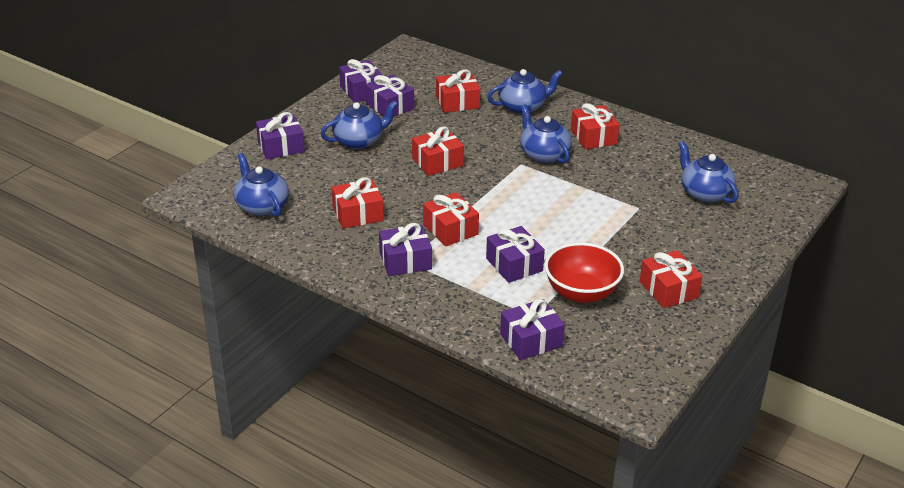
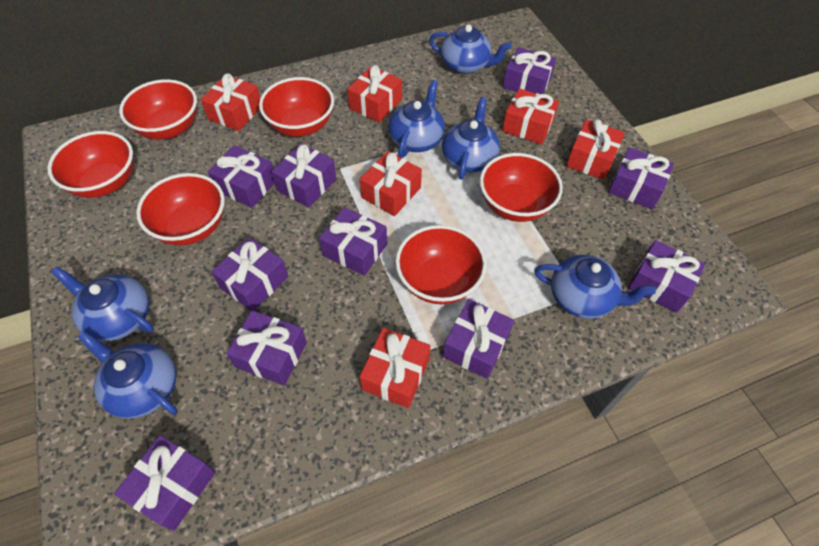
blue teapot: 5 -> 6
purple gift: 6 -> 10
red bowl: 1 -> 6

